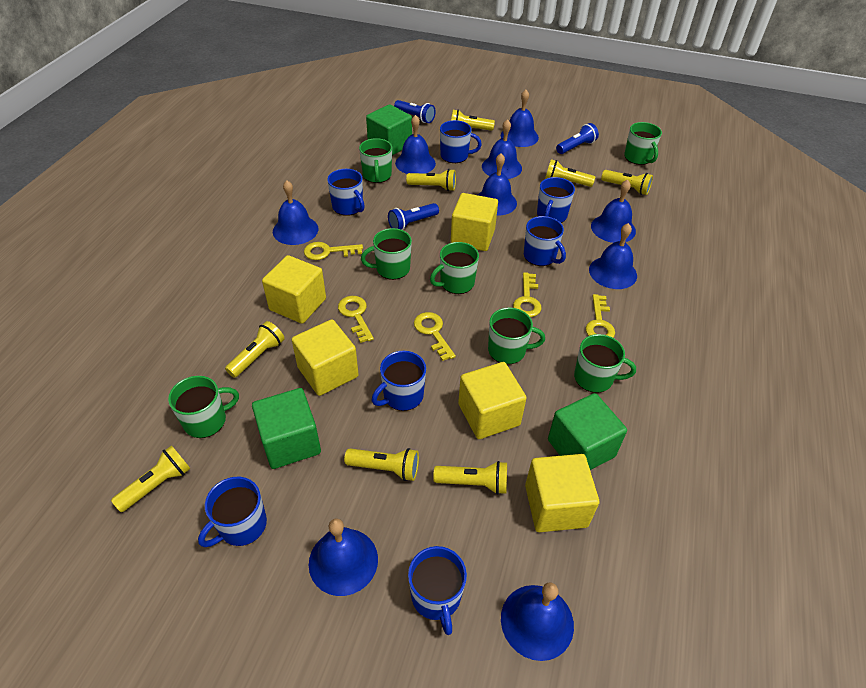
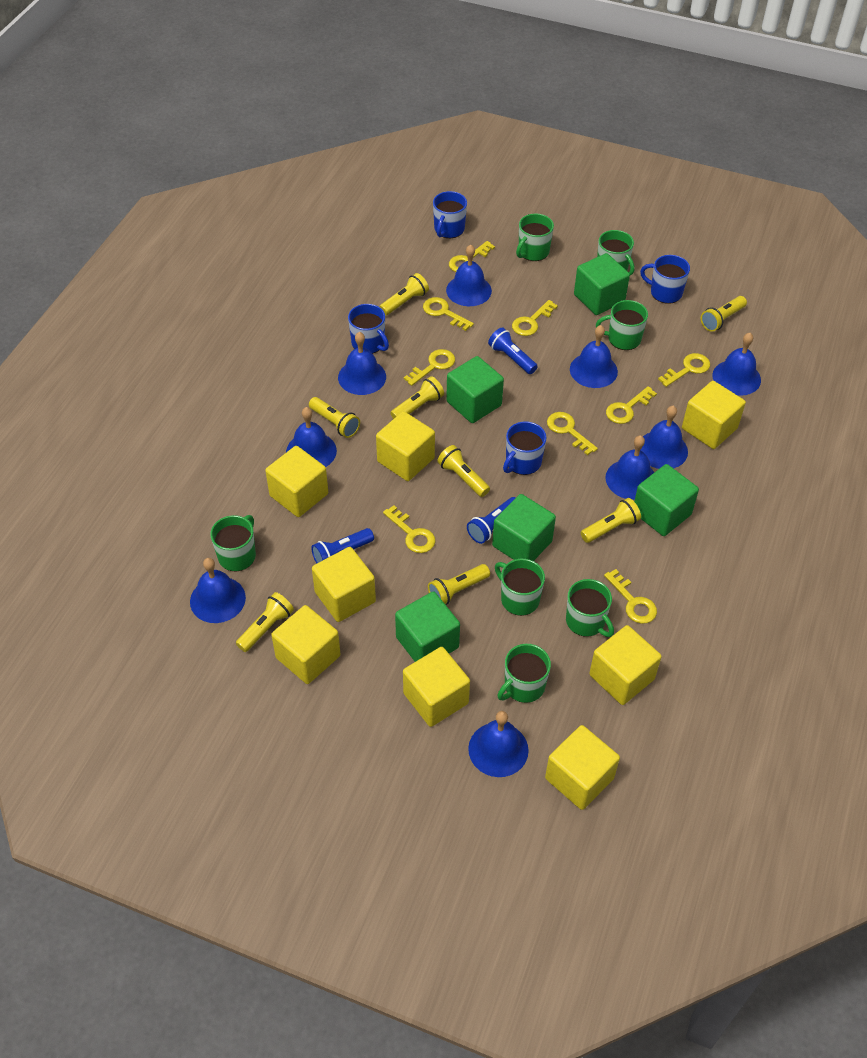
blue mug: 7 -> 4
green cube: 3 -> 5
yellow cube: 5 -> 8
yellow key: 5 -> 9

